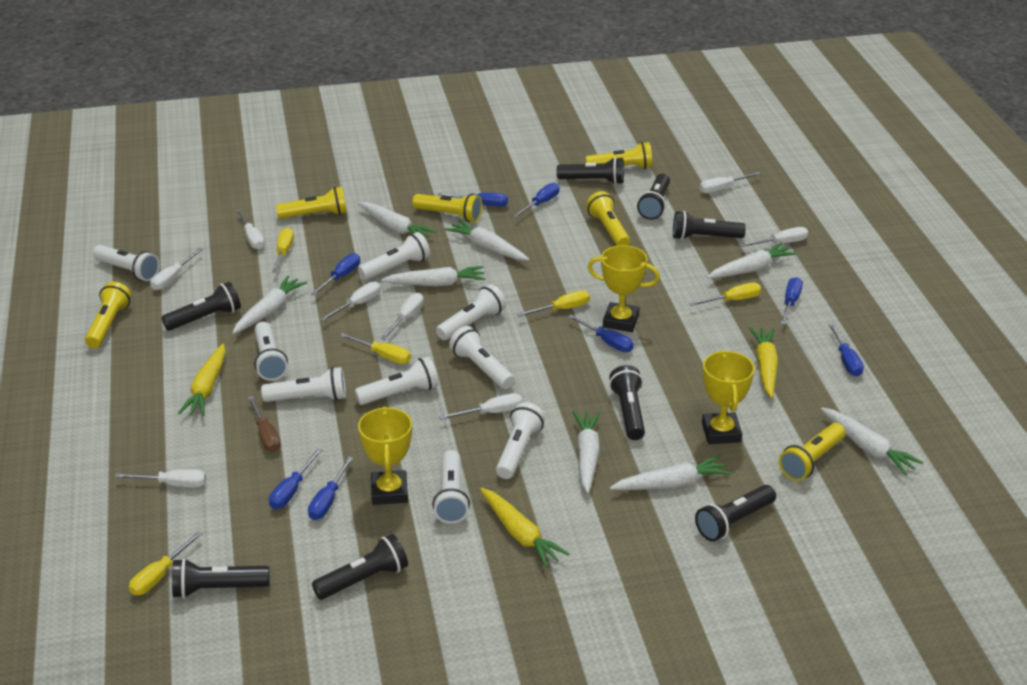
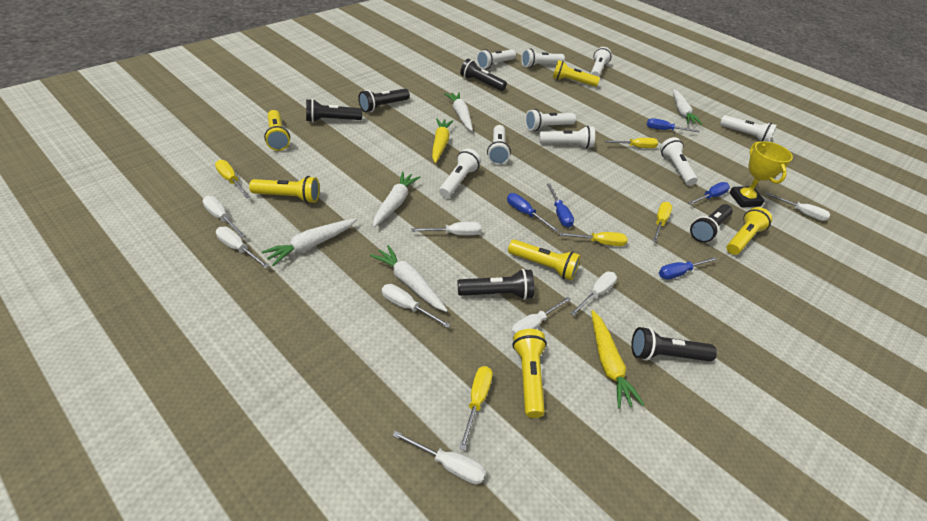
black flashlight: 8 -> 6
blue screwdriver: 8 -> 5
brown screwdriver: 1 -> 0
white carrot: 8 -> 5
yellow carrot: 3 -> 2
yellow trophy: 3 -> 1

